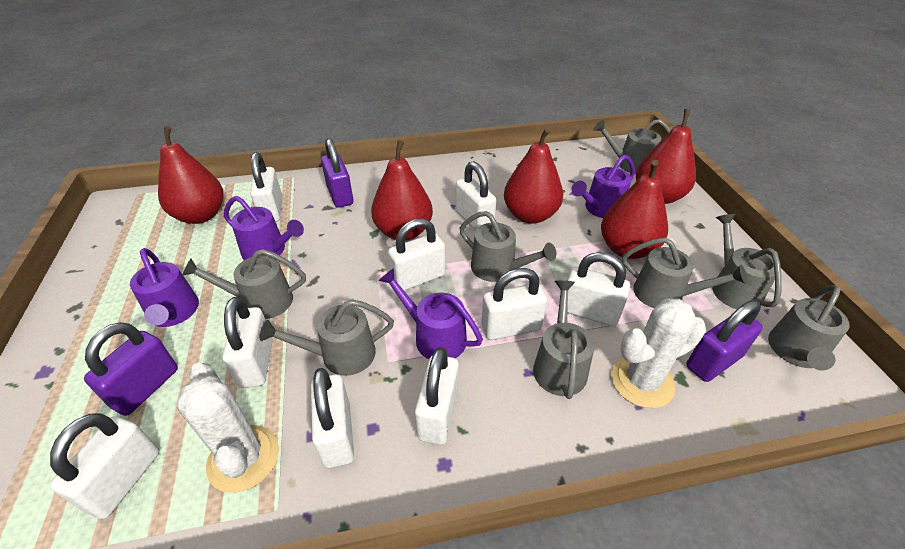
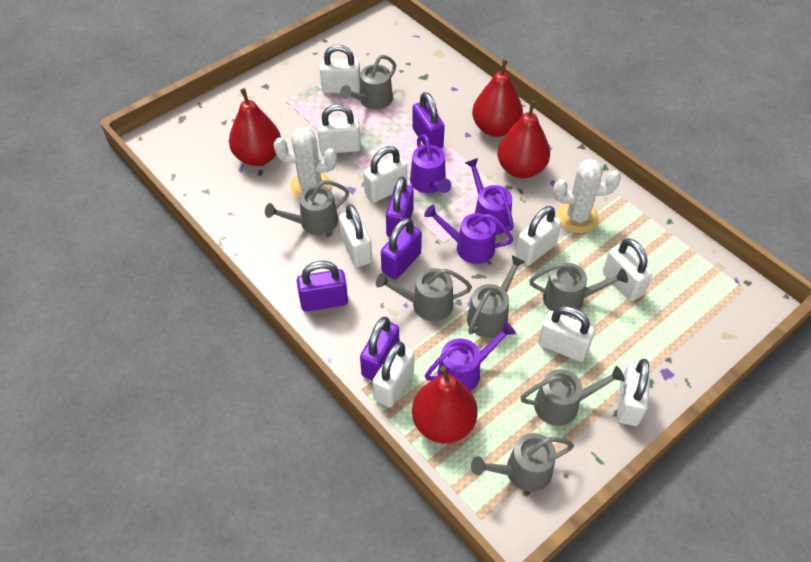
grey watering can: 8 -> 7
purple padlock: 3 -> 5
red pear: 5 -> 4

